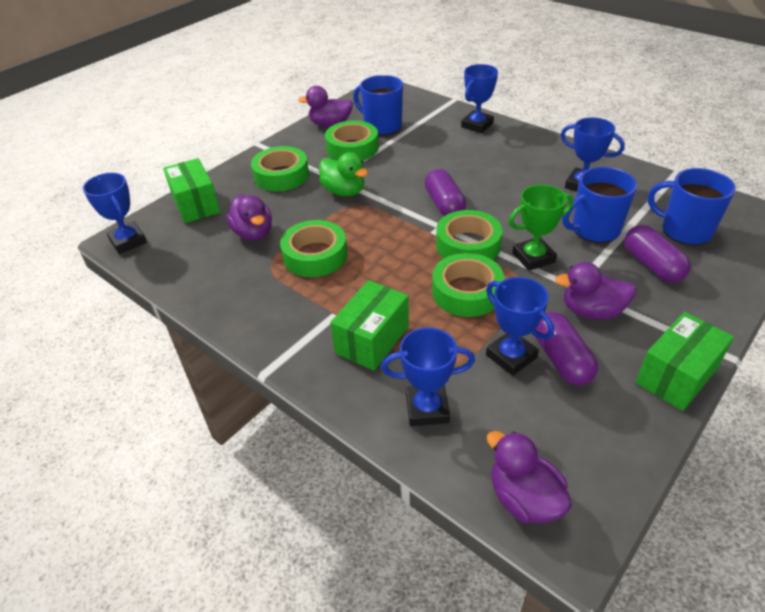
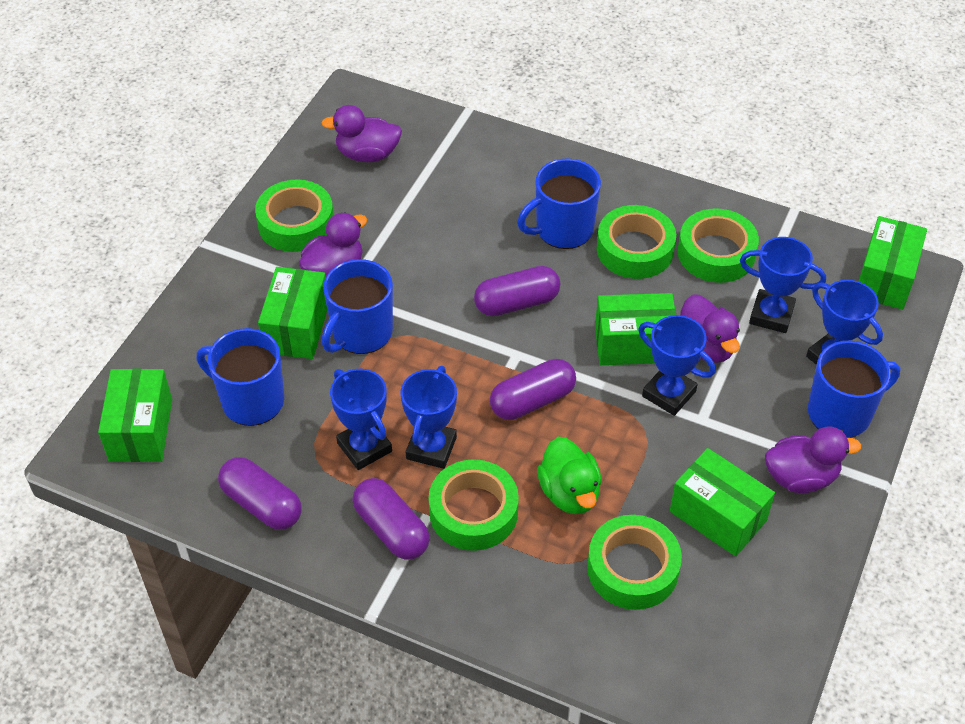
blue mug: 3 -> 4
green box: 3 -> 5
green trophy: 1 -> 0
purple capsule: 3 -> 4

